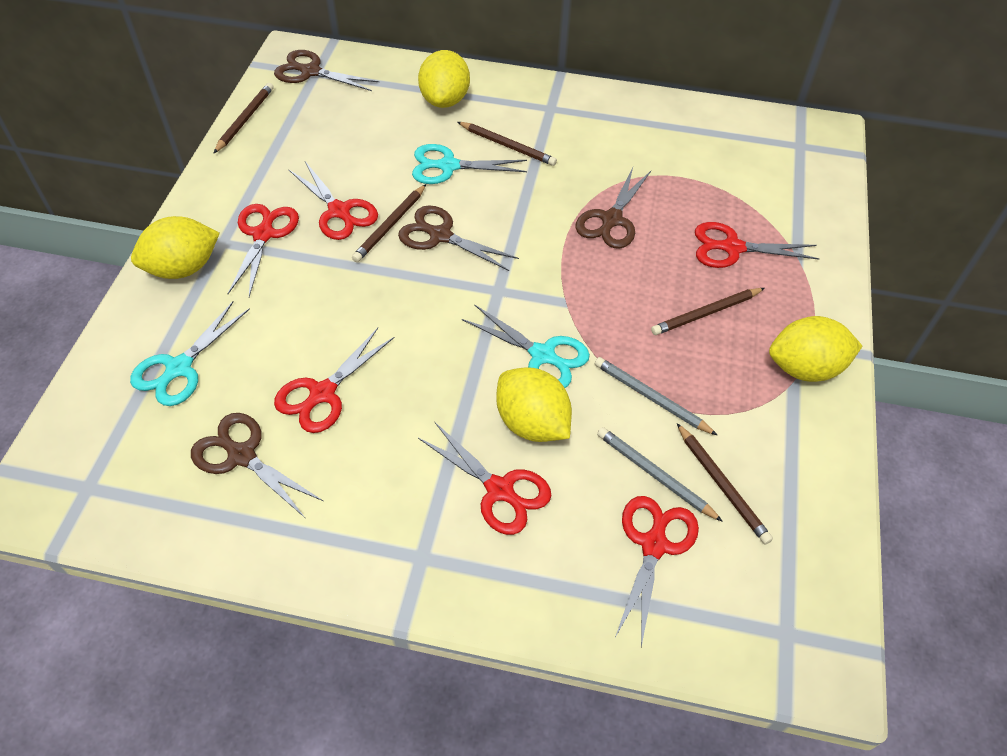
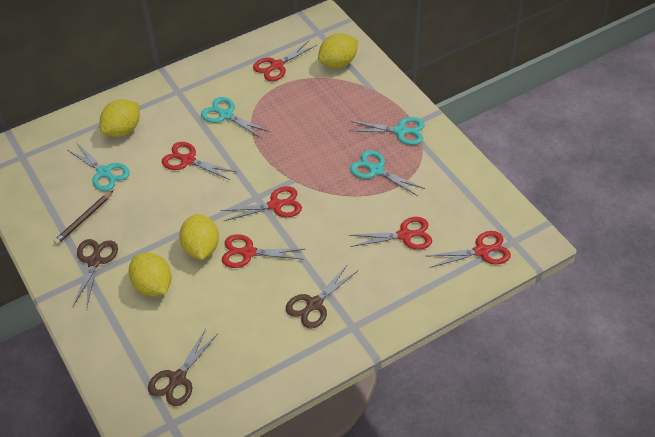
brown pencil: 5 -> 1
brown scissors: 4 -> 3
grey pencil: 2 -> 0
turquoise scissors: 3 -> 4

